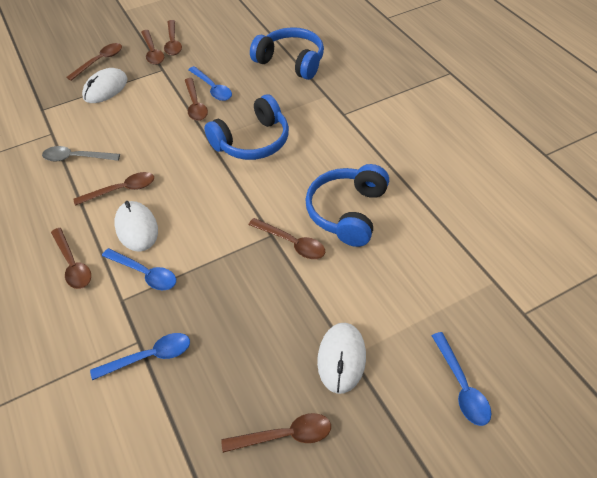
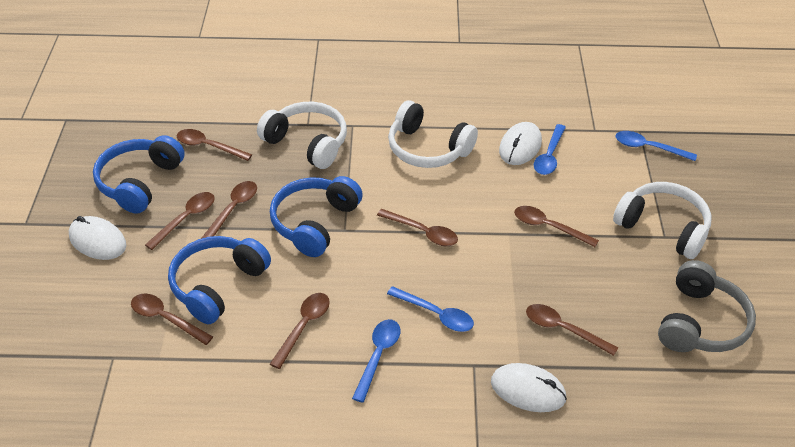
grey headphones: 0 -> 1
grey spoon: 1 -> 0
white headphones: 0 -> 3

